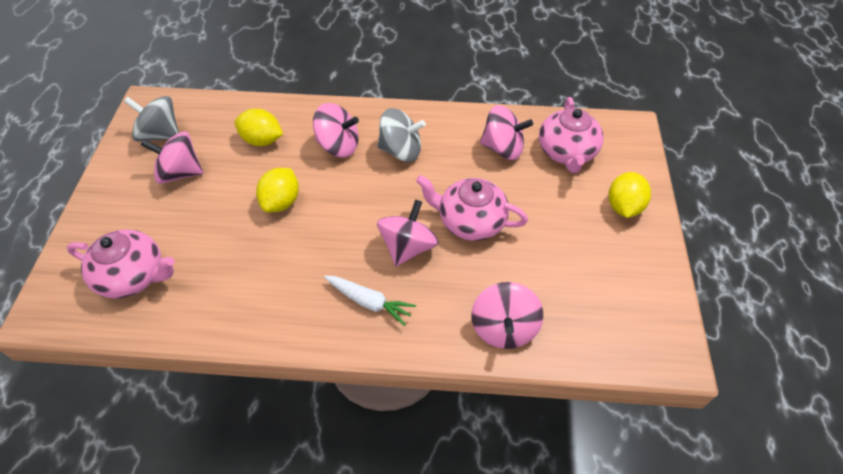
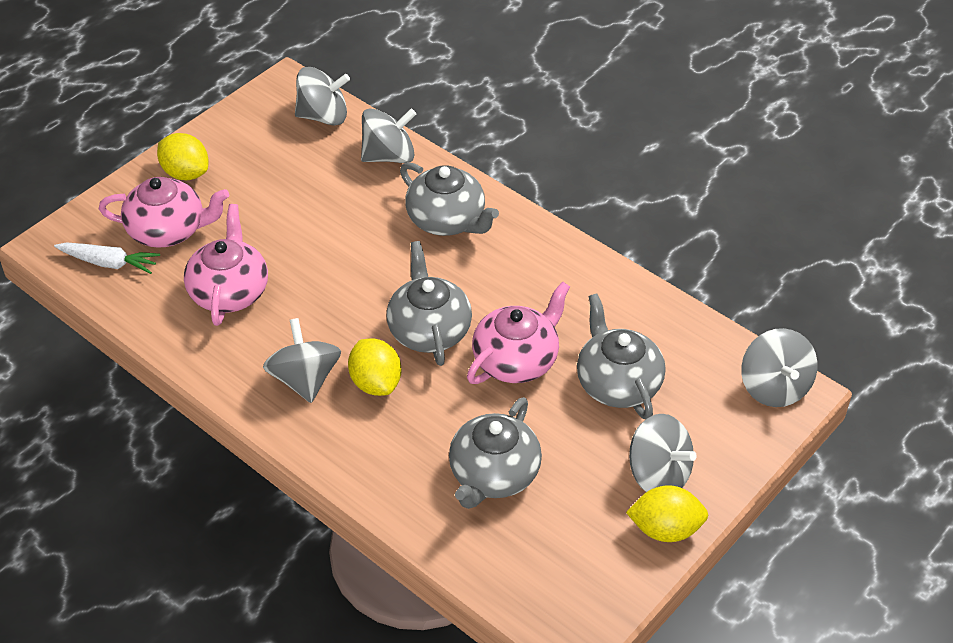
grey spinning top: 2 -> 5
grey teapot: 0 -> 4
pink spinning top: 5 -> 0

